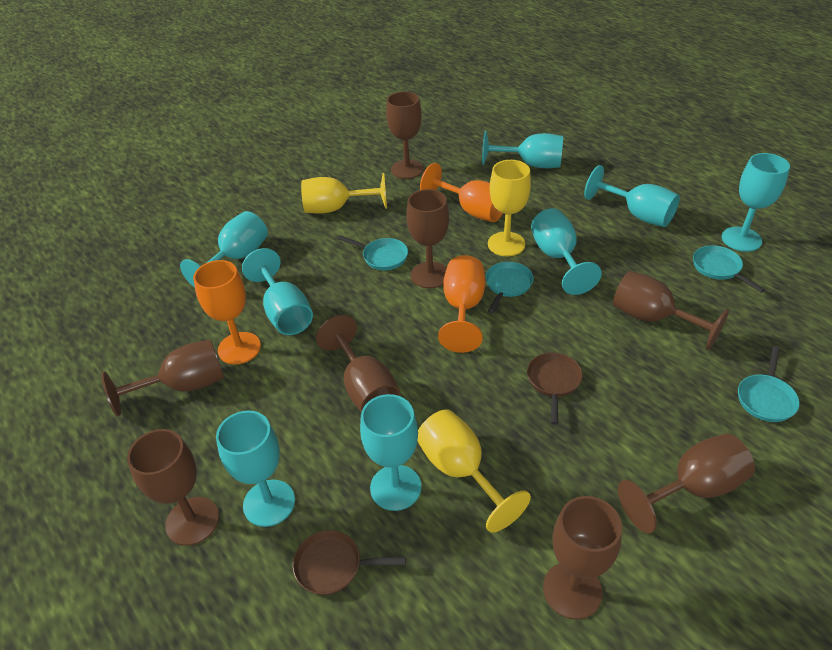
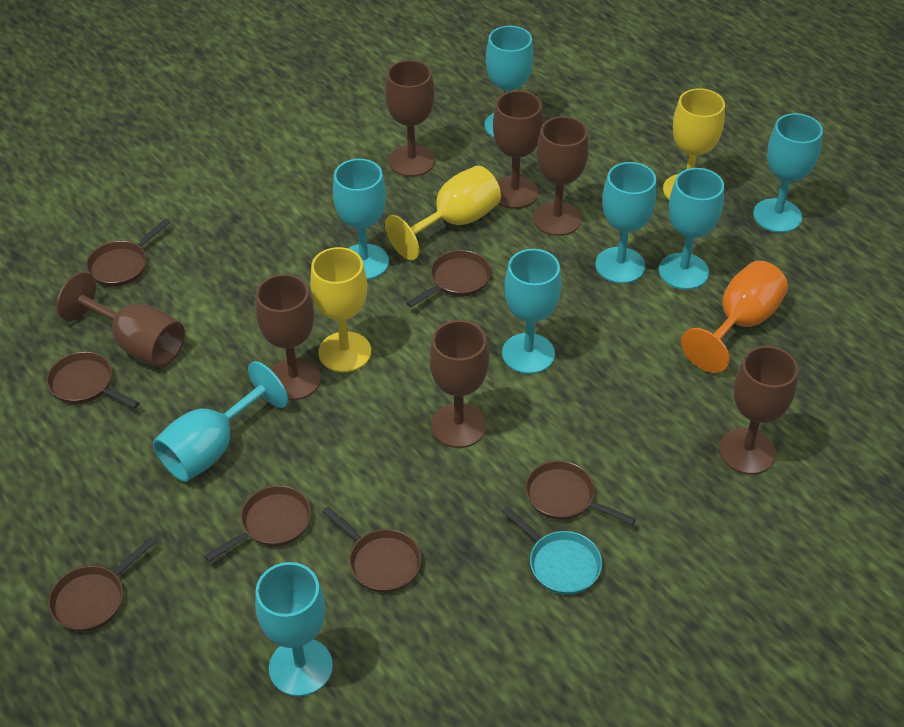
brown goblet: 8 -> 7
brown pan: 2 -> 7
orange goblet: 3 -> 1
turquoise pan: 4 -> 1

